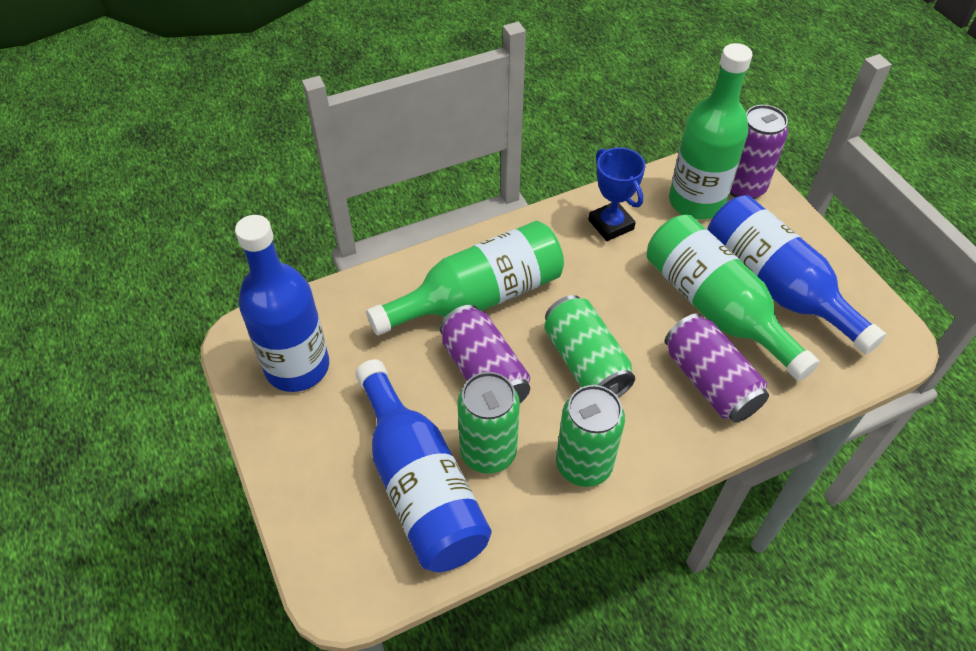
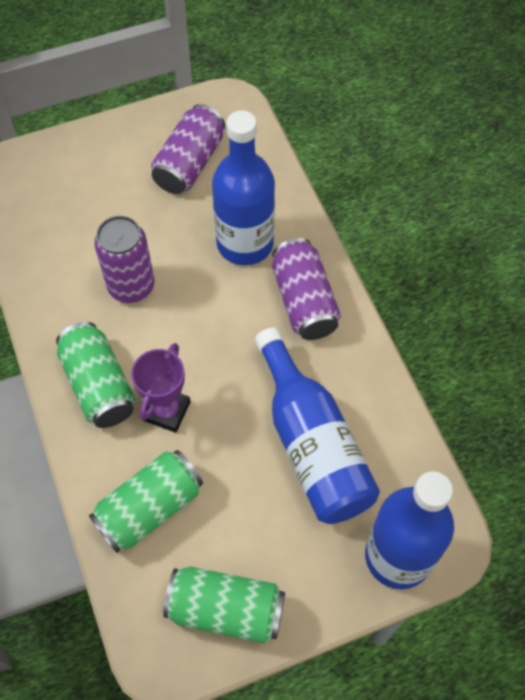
blue trophy: 1 -> 0
green bottle: 3 -> 0
purple trophy: 0 -> 1

